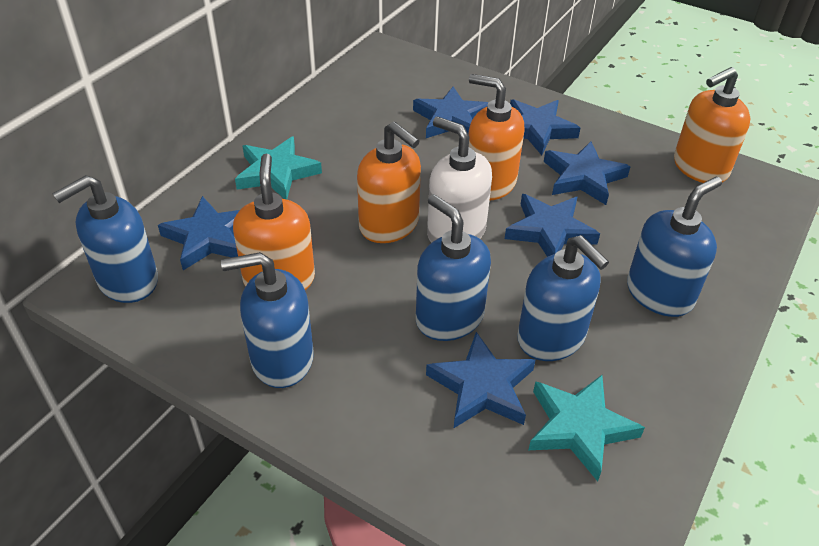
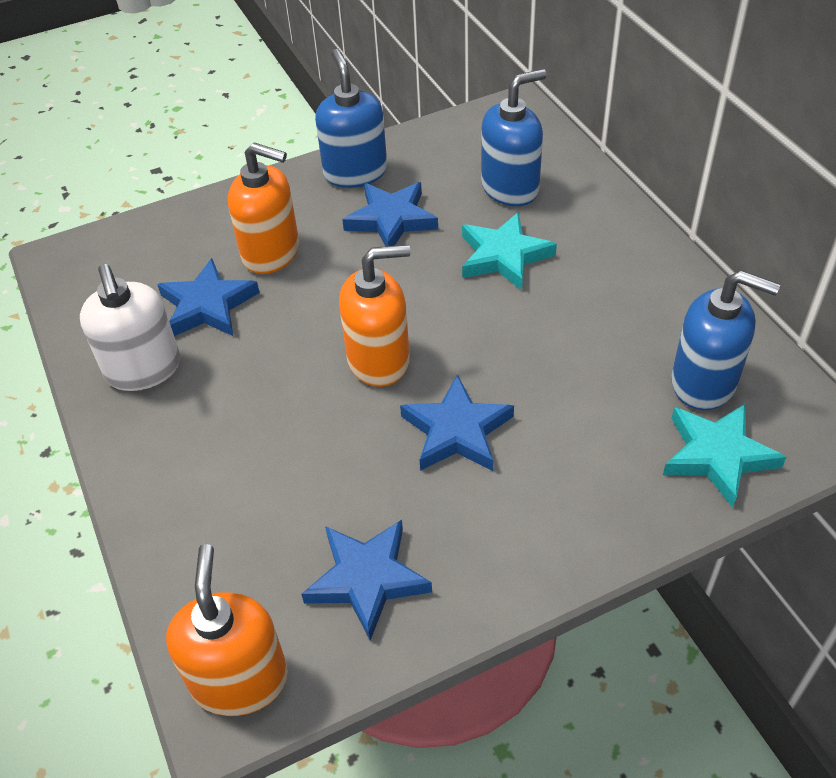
blue soap dispenser: 5 -> 3
blue star: 6 -> 4
orange soap dispenser: 4 -> 3

